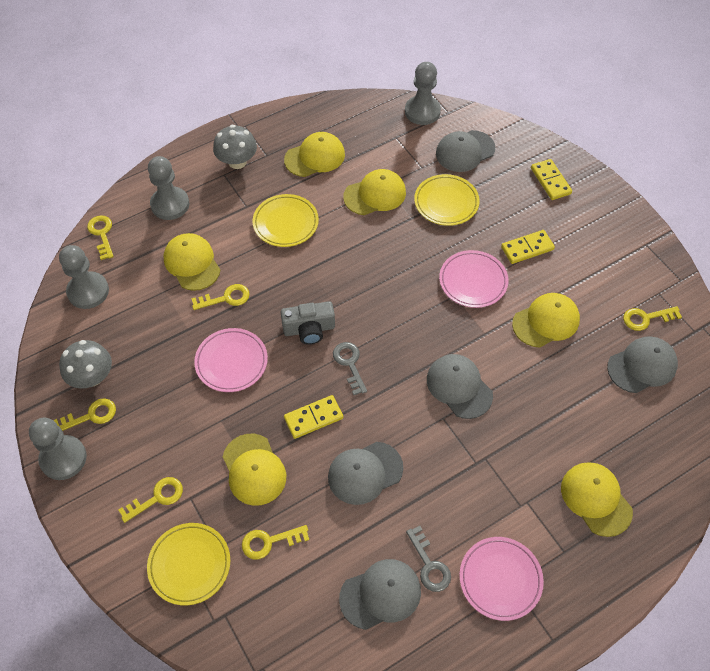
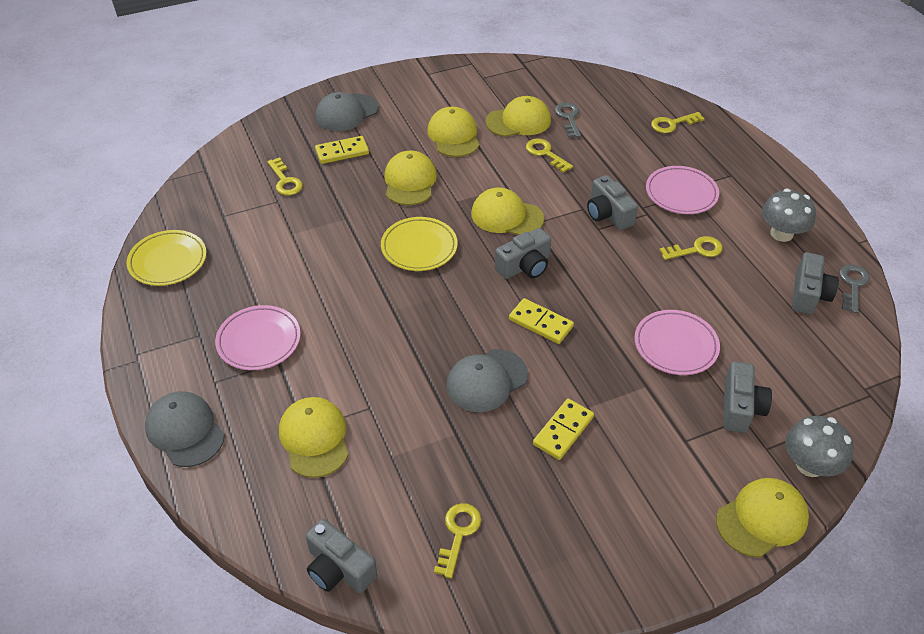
grey camera: 1 -> 5
grey cap: 5 -> 3
grey pawn: 4 -> 0
yellow key: 6 -> 5
yellow plate: 3 -> 2

